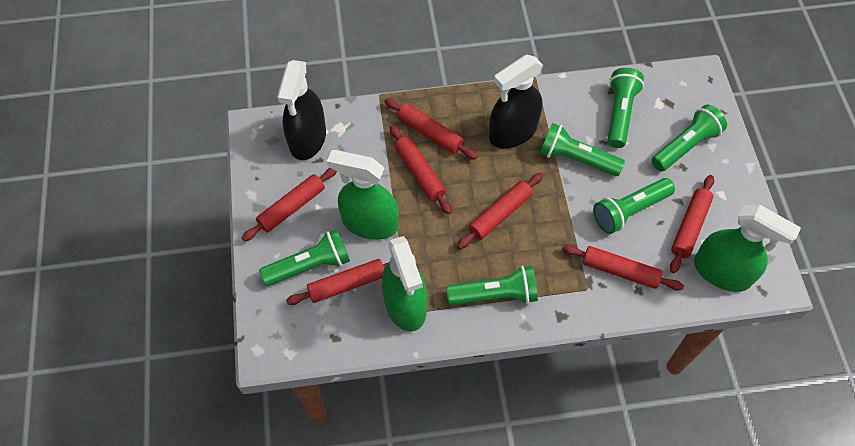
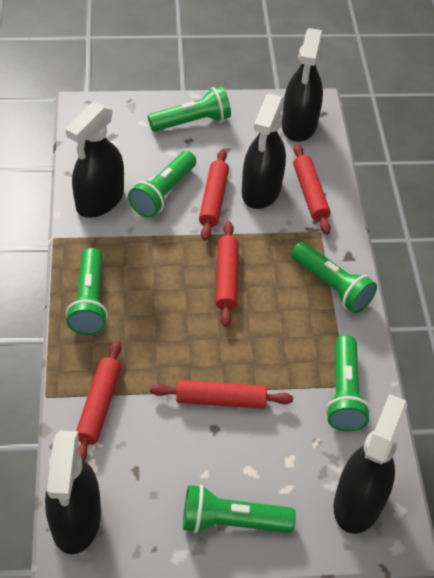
black spray bottle: 2 -> 5
green spray bottle: 3 -> 0
red rolling pin: 7 -> 5

